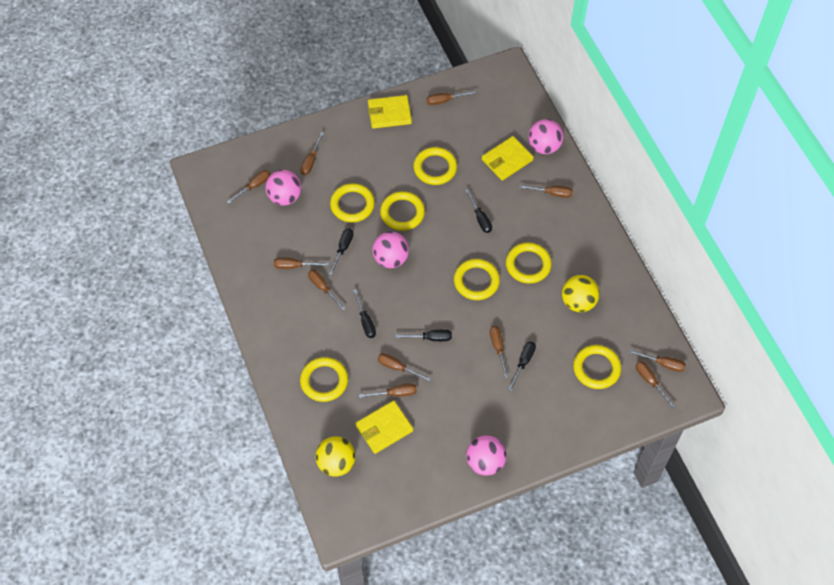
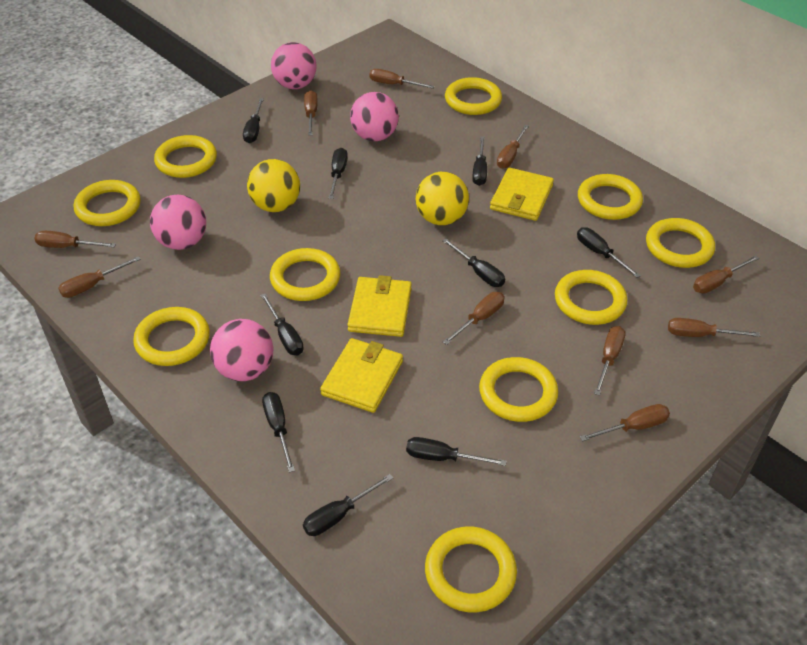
black screwdriver: 5 -> 9
brown screwdriver: 11 -> 10
yellow ring: 7 -> 10

